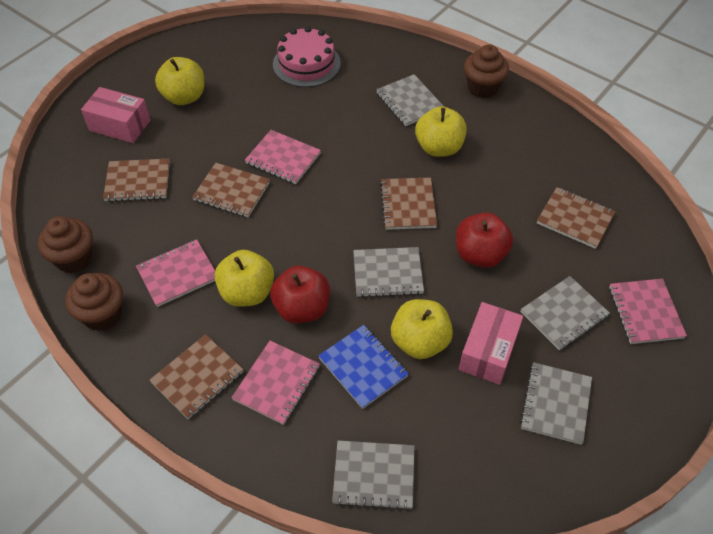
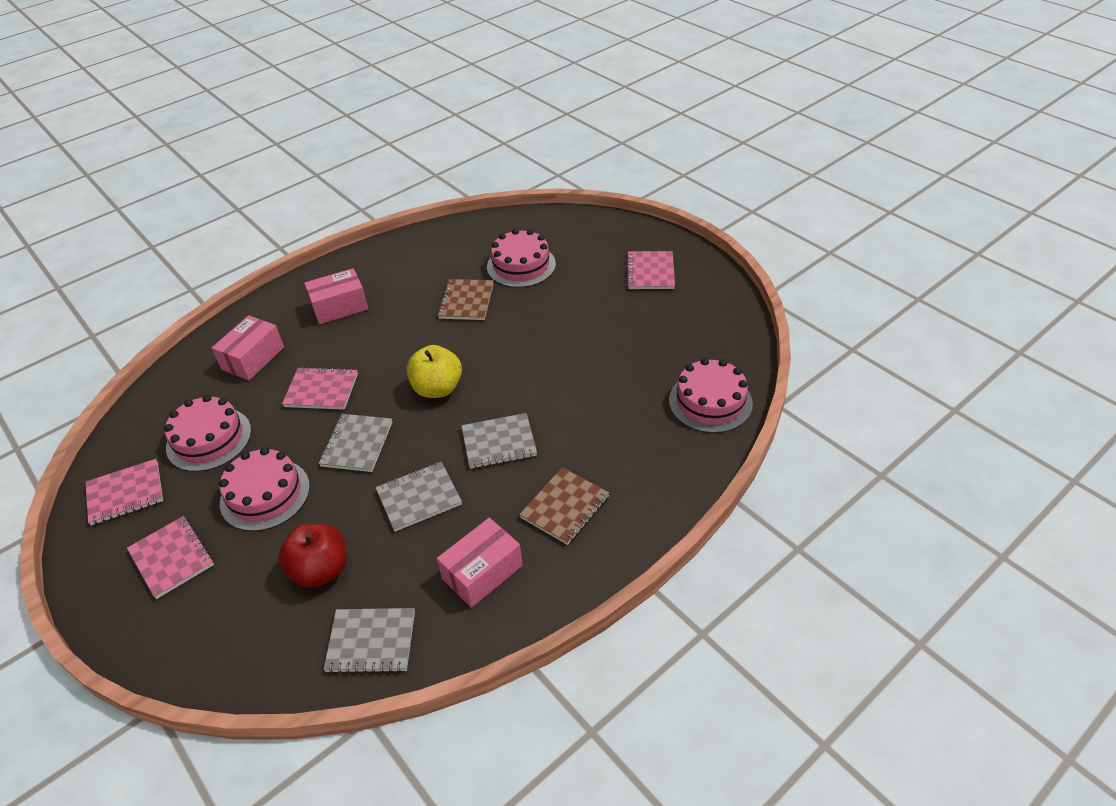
blue notebook: 1 -> 0
brown cupcake: 3 -> 0
brown notebook: 5 -> 2
grey notebook: 5 -> 4
pink box: 2 -> 3
pink cake: 1 -> 4
red apple: 2 -> 1
yellow apple: 4 -> 1

